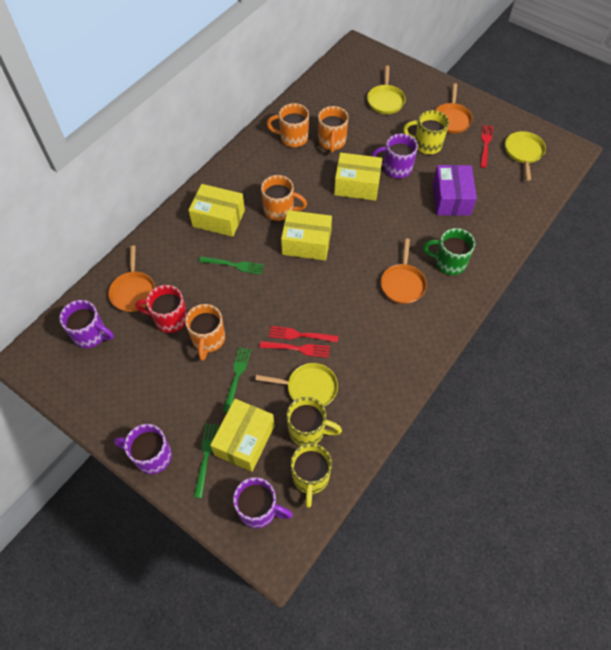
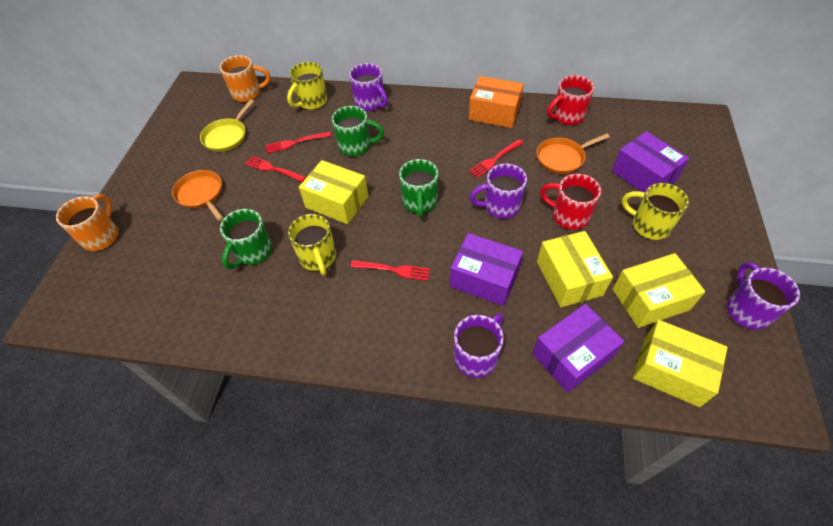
green fork: 3 -> 0
green mug: 1 -> 3
orange box: 0 -> 1
orange mug: 4 -> 2
orange pan: 3 -> 2
purple box: 1 -> 3
red fork: 3 -> 4
red mug: 1 -> 2
yellow pan: 3 -> 1

